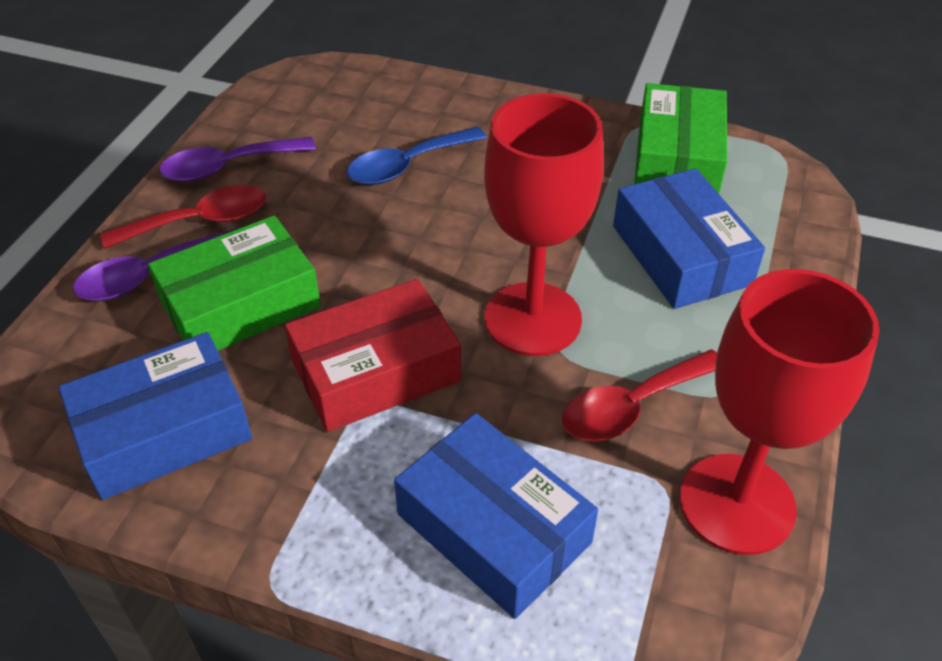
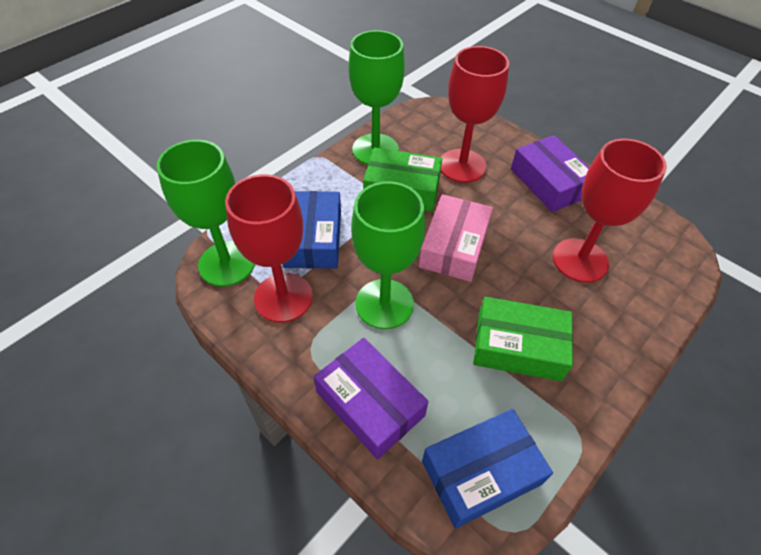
blue box: 3 -> 2
blue spoon: 1 -> 0
green goblet: 0 -> 3
pink box: 0 -> 1
purple box: 0 -> 2
purple spoon: 2 -> 0
red box: 1 -> 0
red goblet: 2 -> 3
red spoon: 2 -> 0

